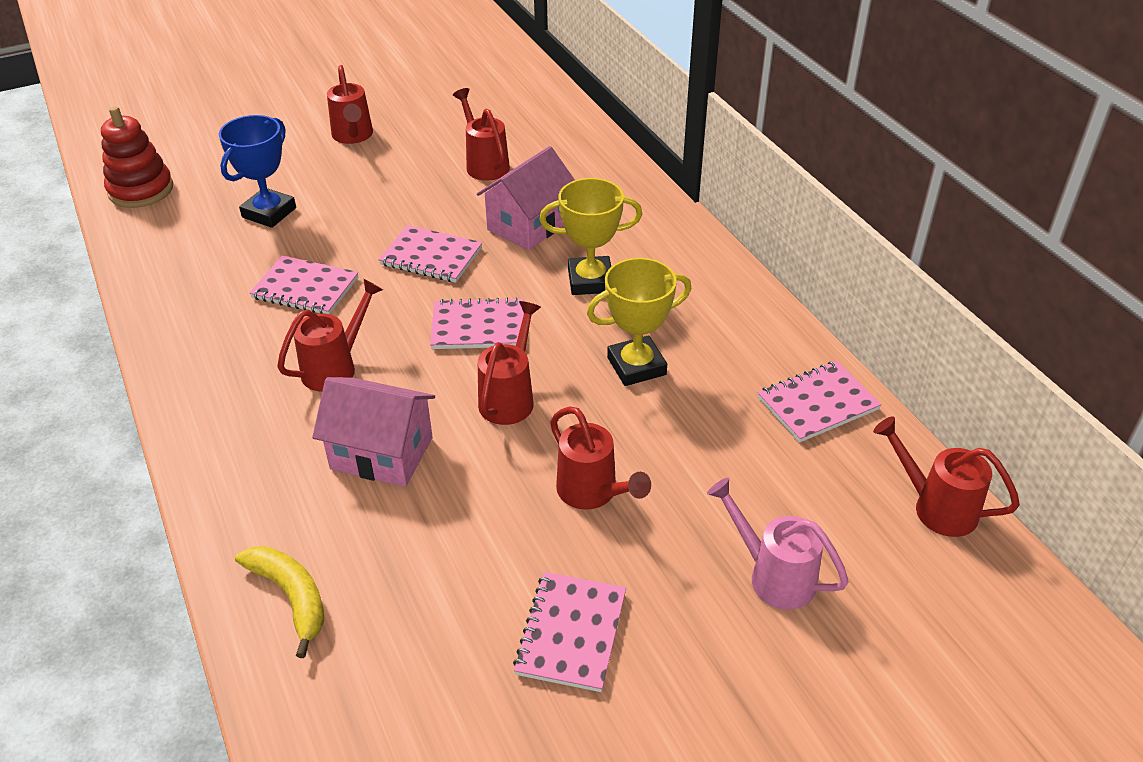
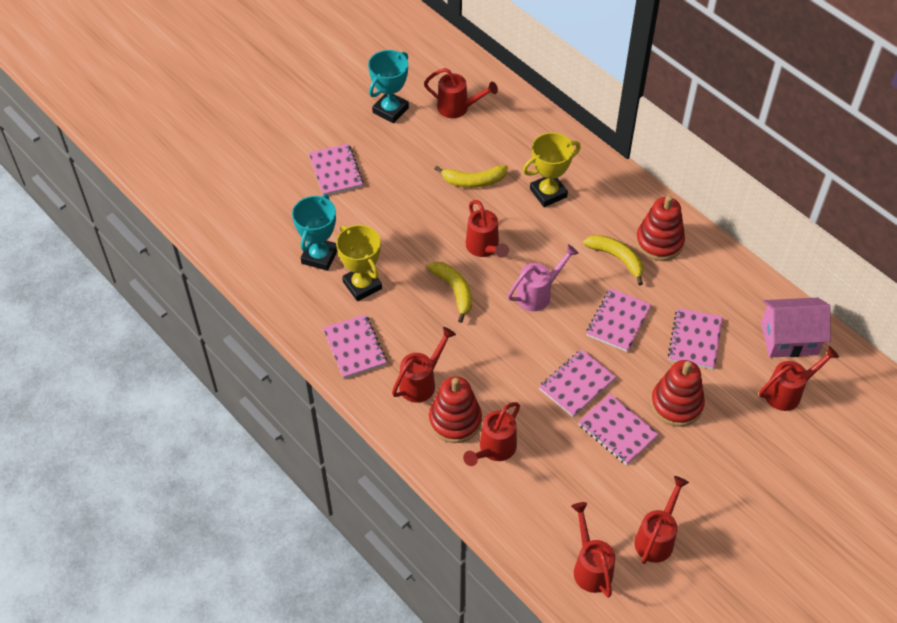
blue trophy: 1 -> 0
pink house: 2 -> 1
pink notebook: 5 -> 6
red stacking toy: 1 -> 3
red watering can: 6 -> 7
turquoise trophy: 0 -> 2
yellow banana: 1 -> 3

